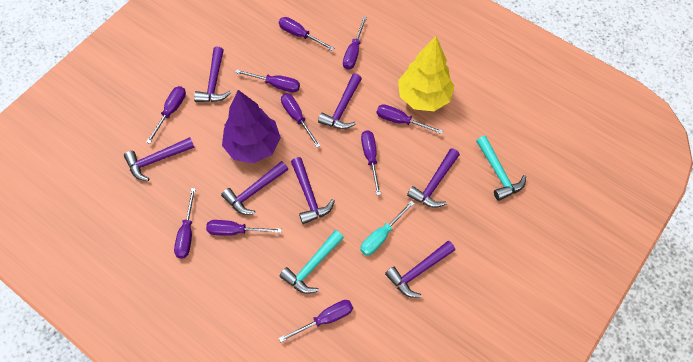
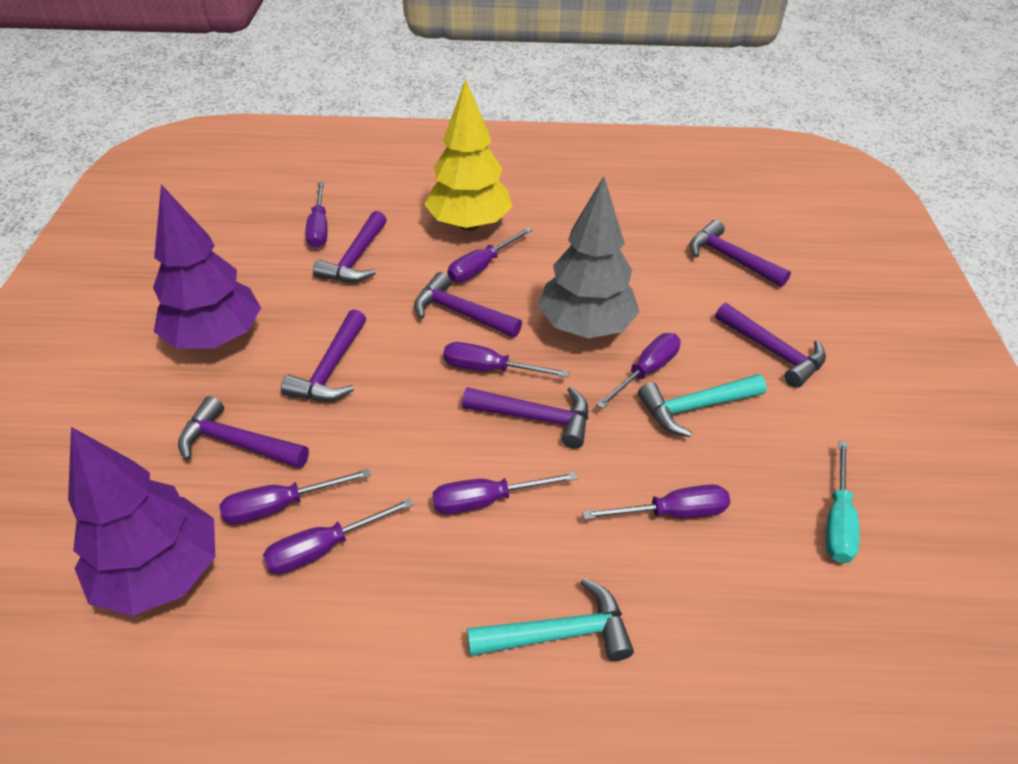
grey tree: 0 -> 1
purple screwdriver: 10 -> 8
purple tree: 1 -> 2

